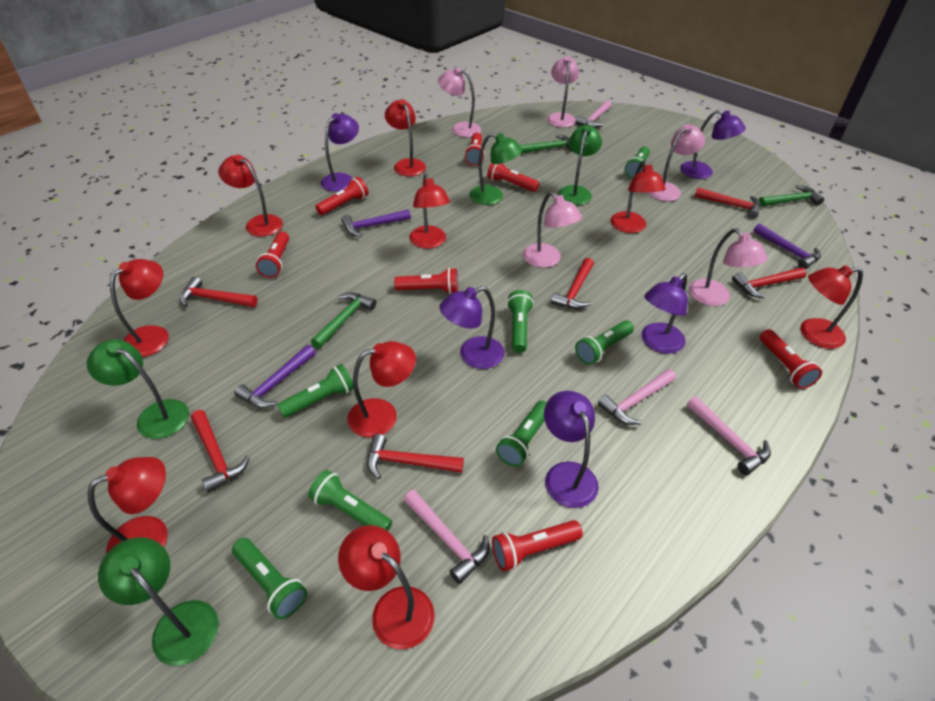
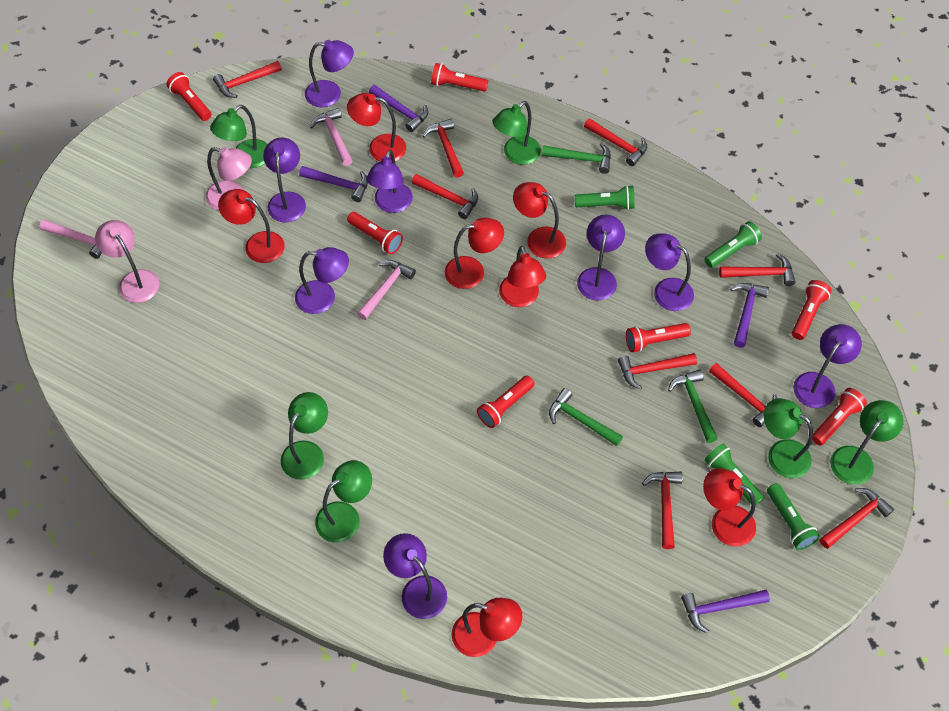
green flashlight: 7 -> 4
green lamp: 4 -> 6
pink hammer: 4 -> 3
pink lamp: 5 -> 2
purple hammer: 3 -> 4
purple lamp: 5 -> 8
red hammer: 6 -> 9
red lamp: 9 -> 7

